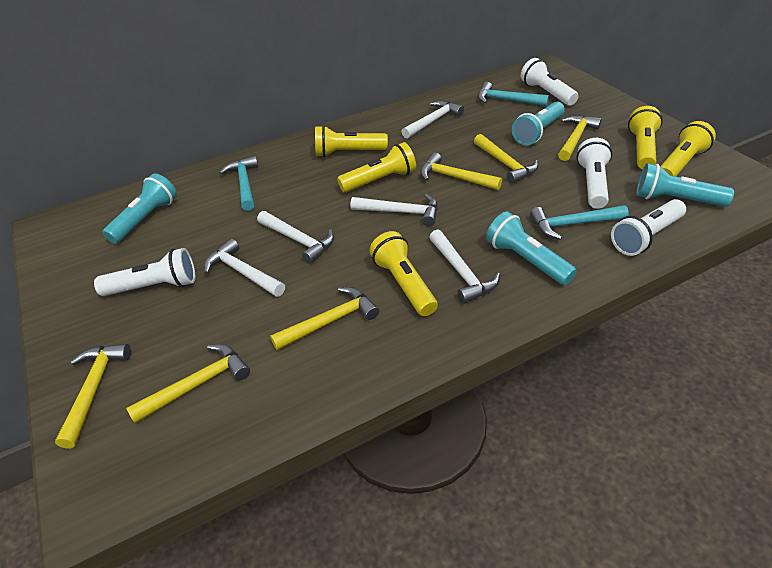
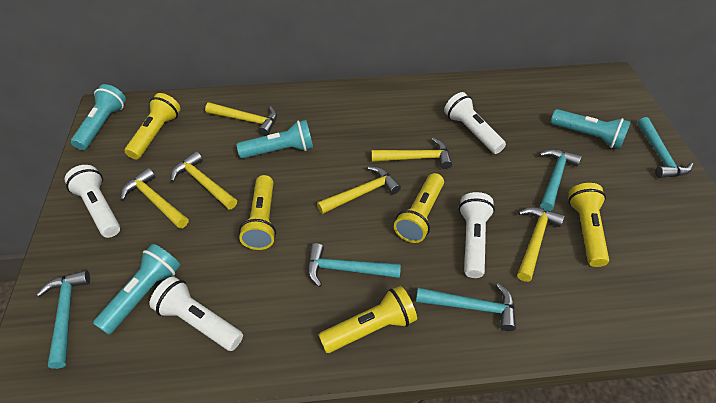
turquoise hammer: 3 -> 5
white hammer: 5 -> 0

